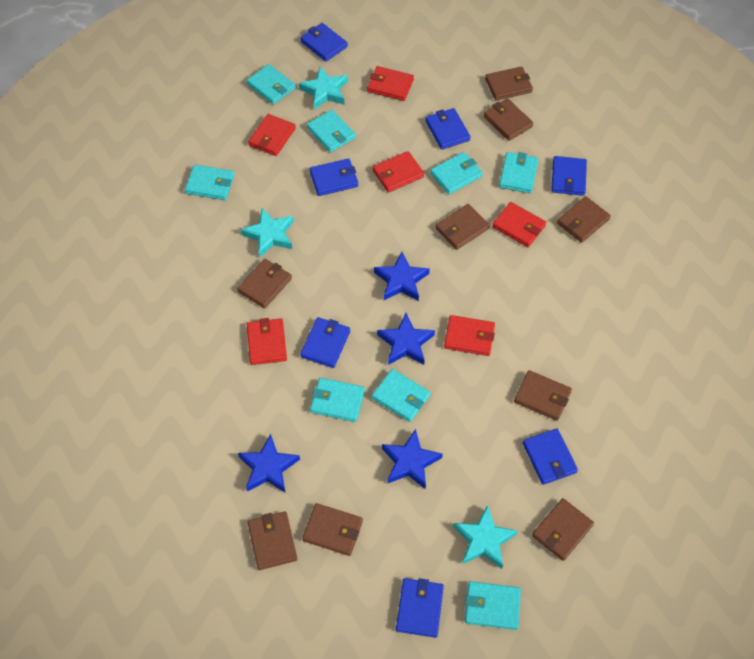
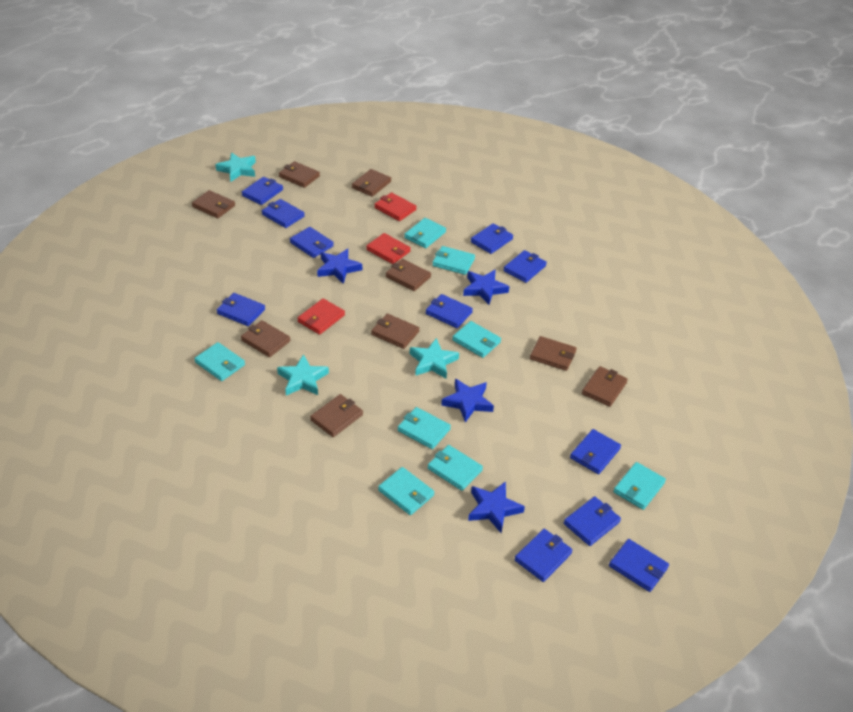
blue wallet: 7 -> 11
red wallet: 6 -> 3

